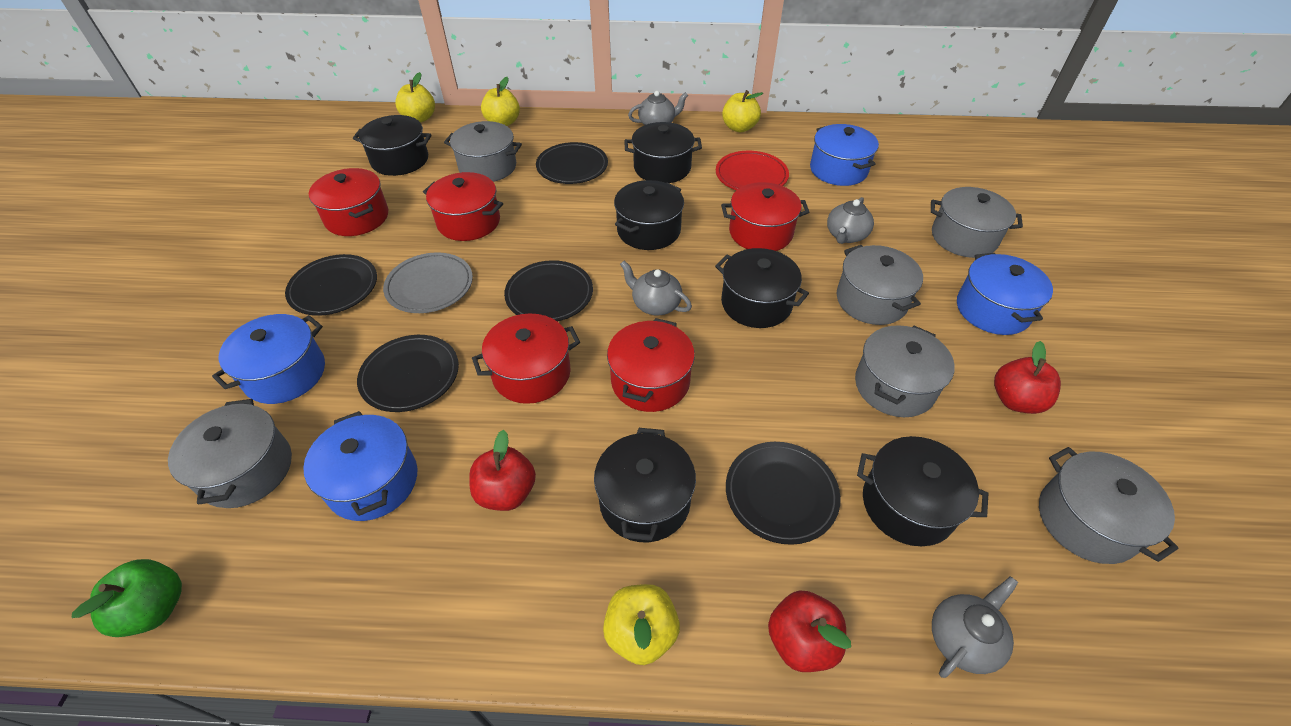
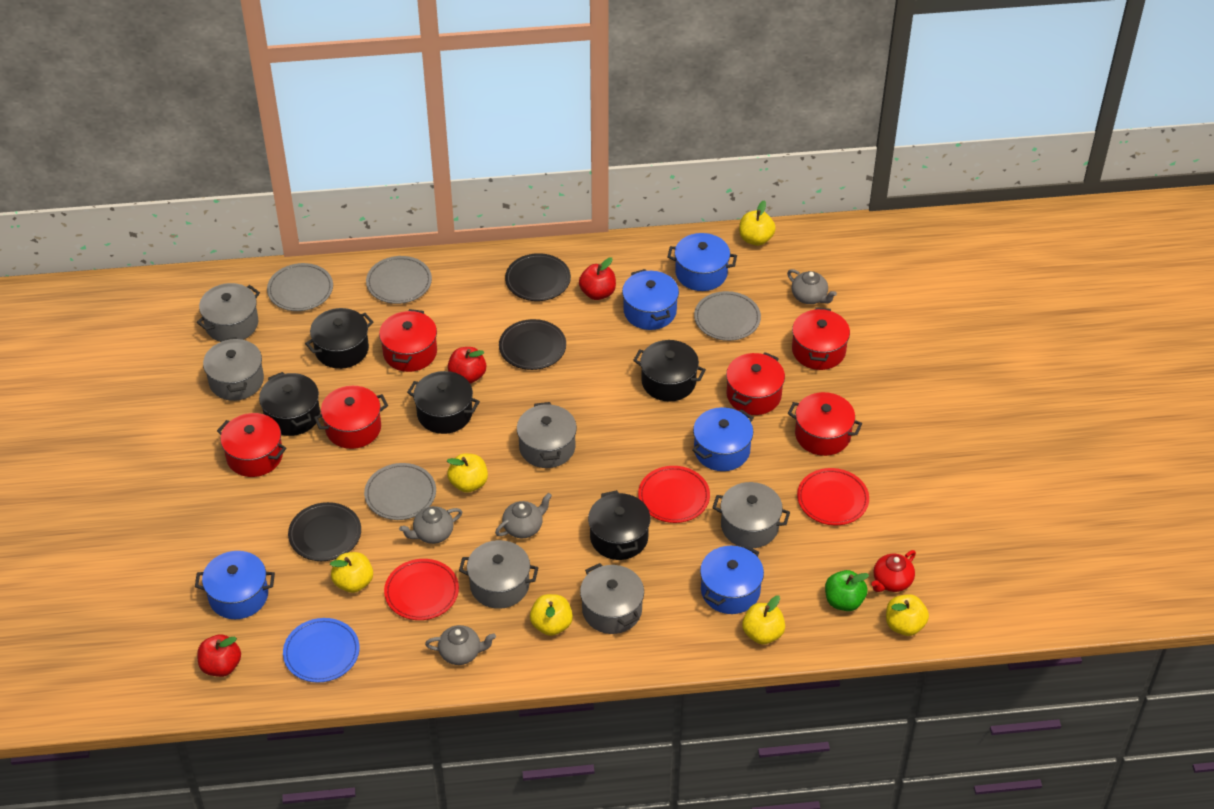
black plate: 5 -> 3
black pot: 6 -> 5
blue plate: 0 -> 1
blue pot: 4 -> 5
grey plate: 1 -> 4
red plate: 1 -> 3
red pot: 5 -> 6
red teapot: 0 -> 1
yellow apple: 4 -> 6

